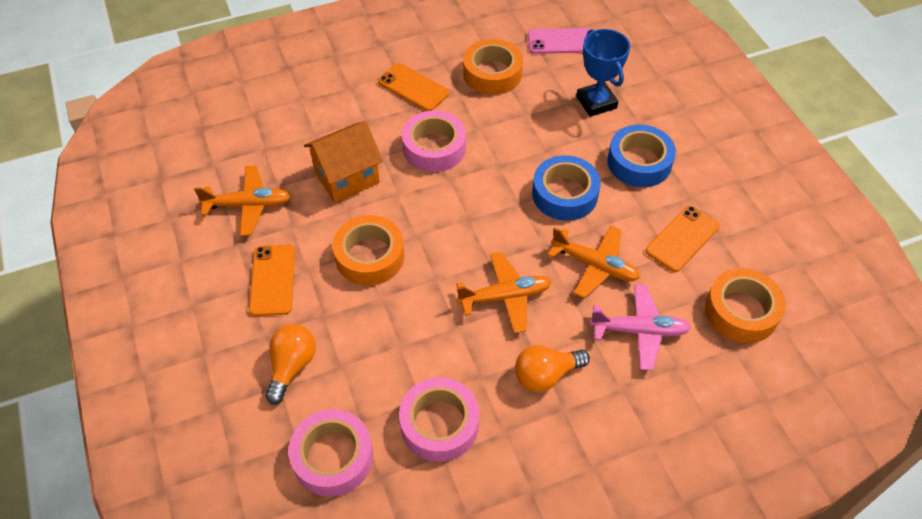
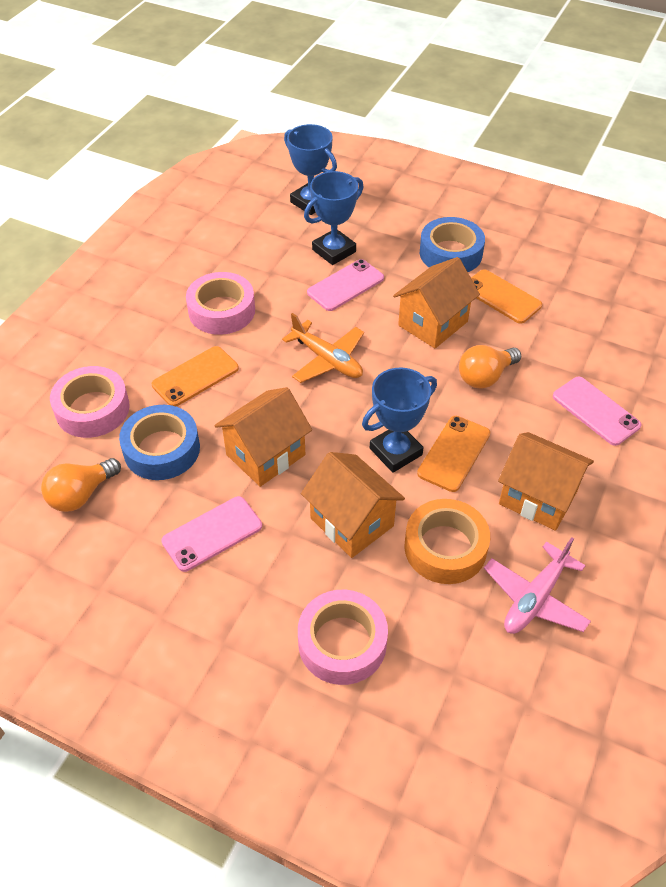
blue trophy: 1 -> 3
orange house: 1 -> 4
orange plane: 3 -> 1
orange tape: 3 -> 1
pink phone: 1 -> 3

